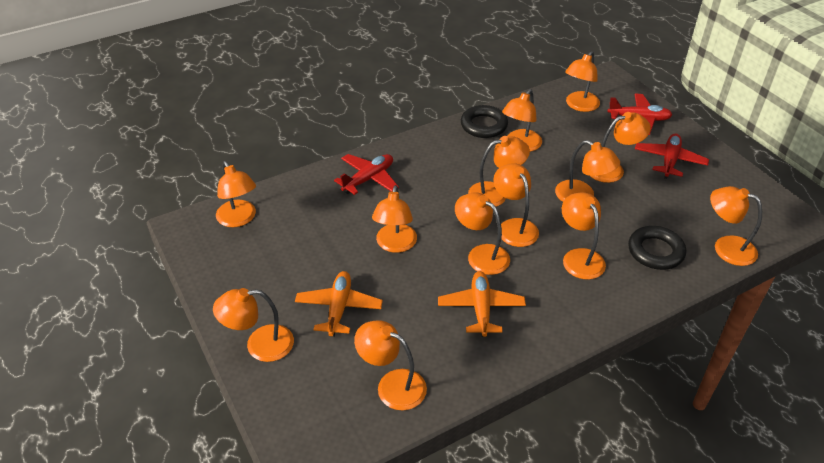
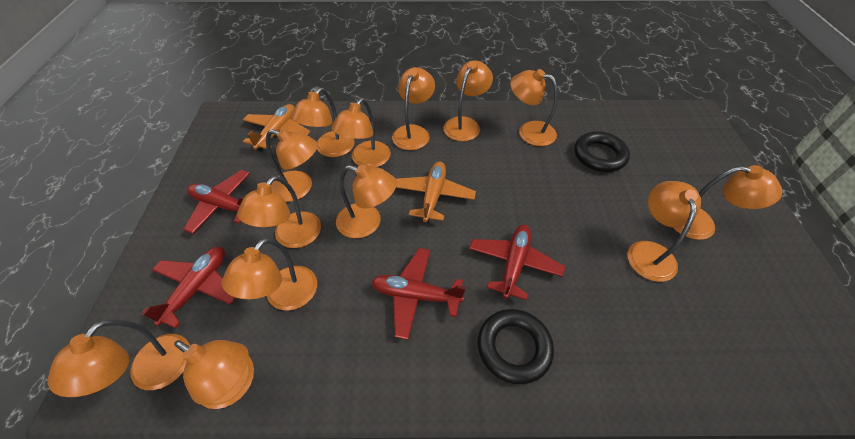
red plane: 3 -> 4

